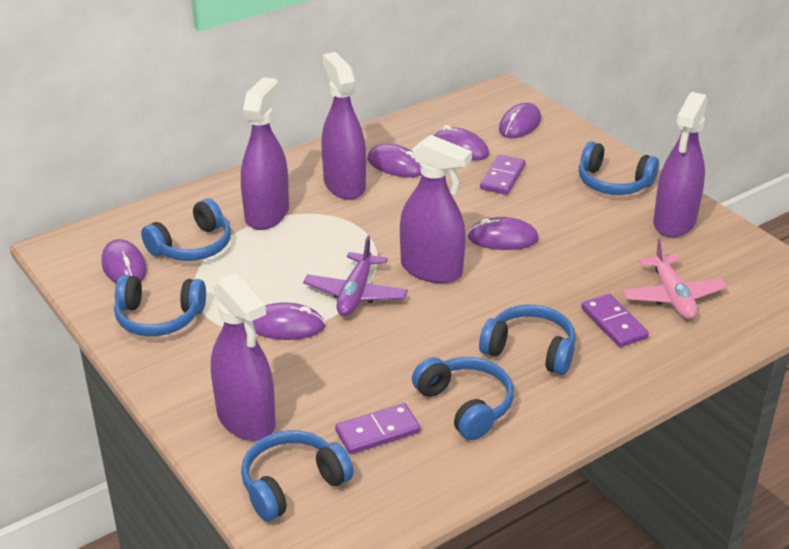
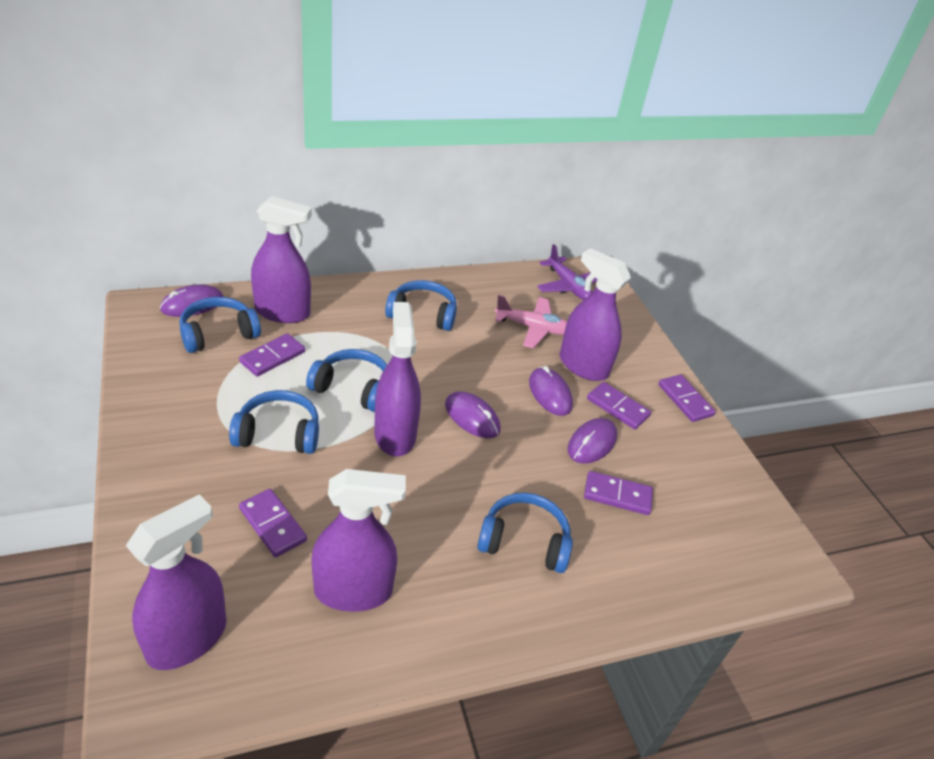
blue headphones: 6 -> 5
purple domino: 3 -> 5
purple mouse: 6 -> 4

